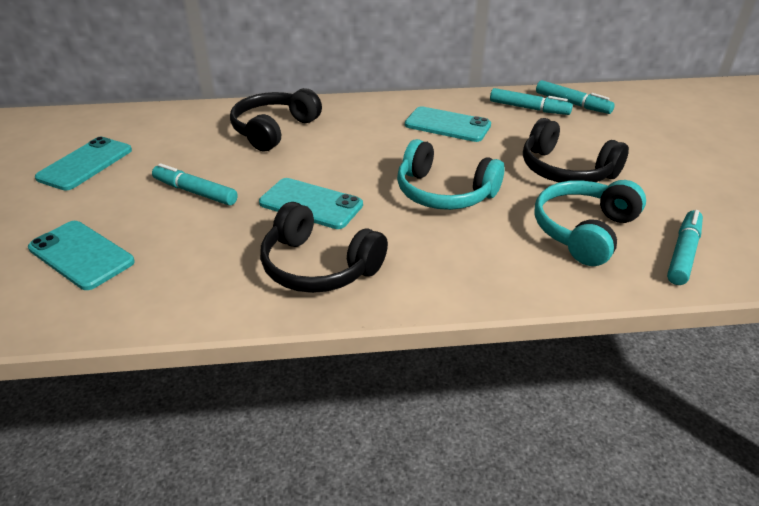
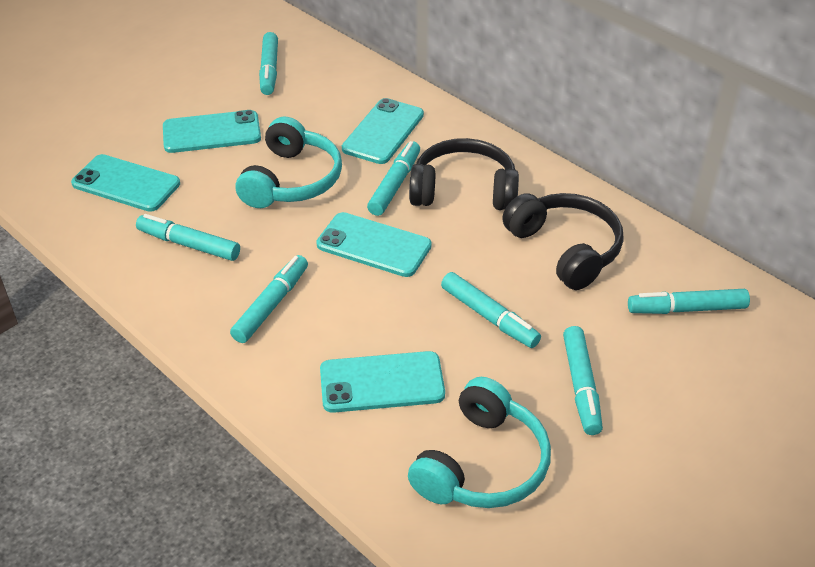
black headphones: 3 -> 2
turquoise marker: 4 -> 7
turquoise phone: 4 -> 5

